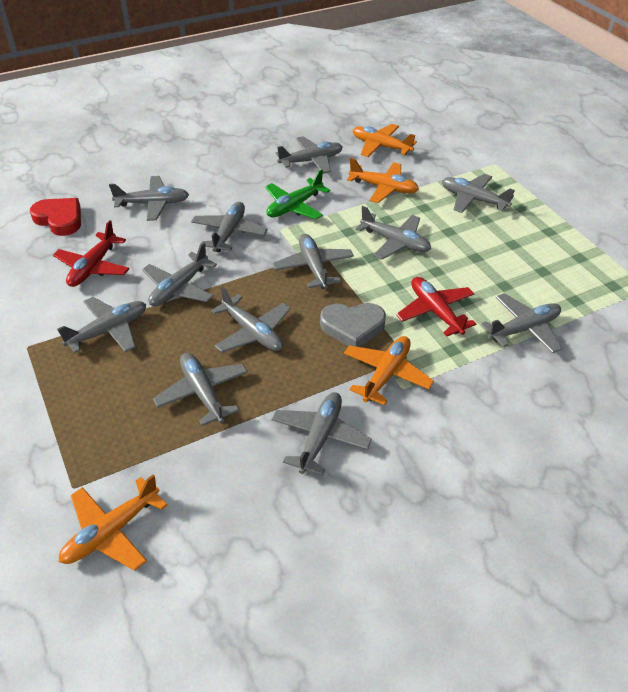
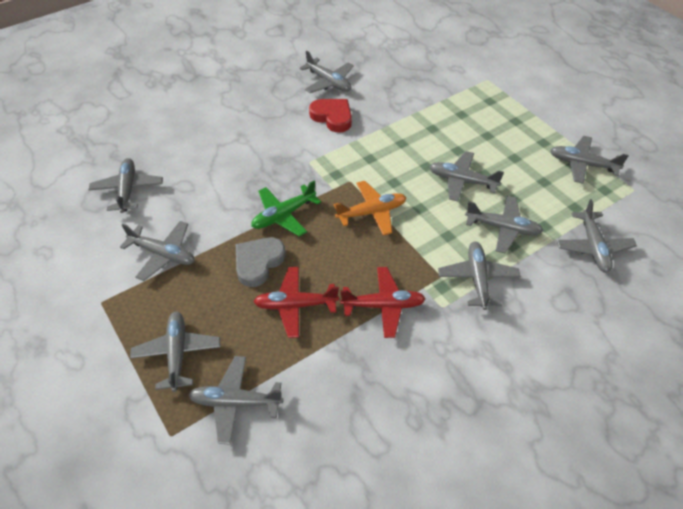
grey plane: 12 -> 10
orange plane: 4 -> 1

